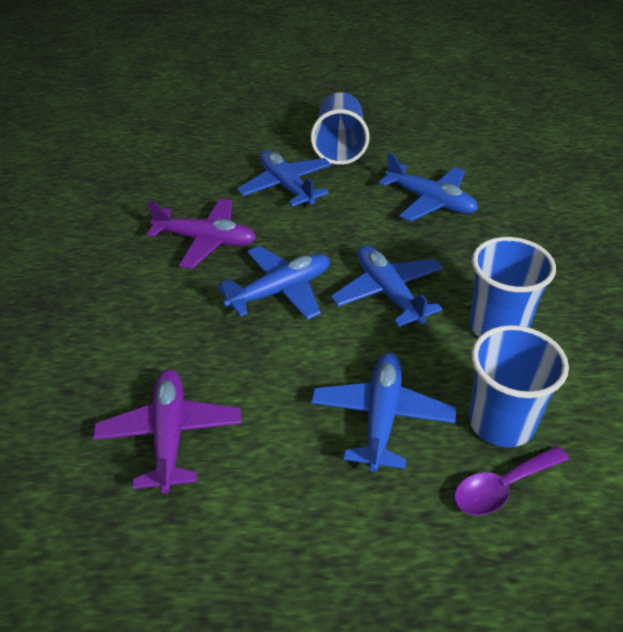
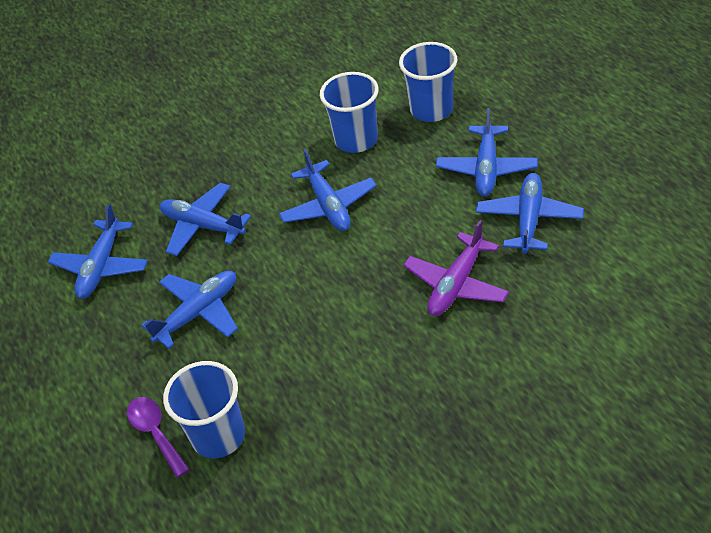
blue plane: 5 -> 6
purple plane: 2 -> 1

